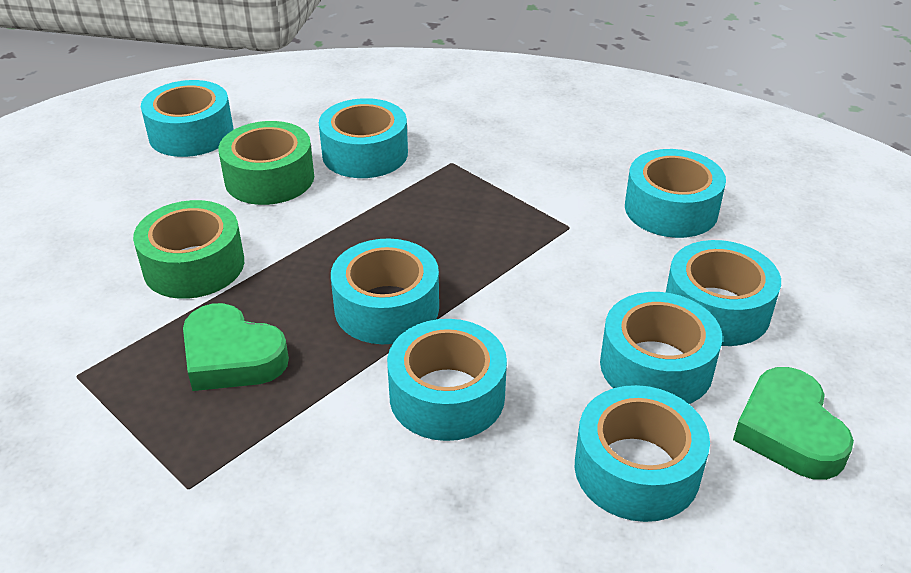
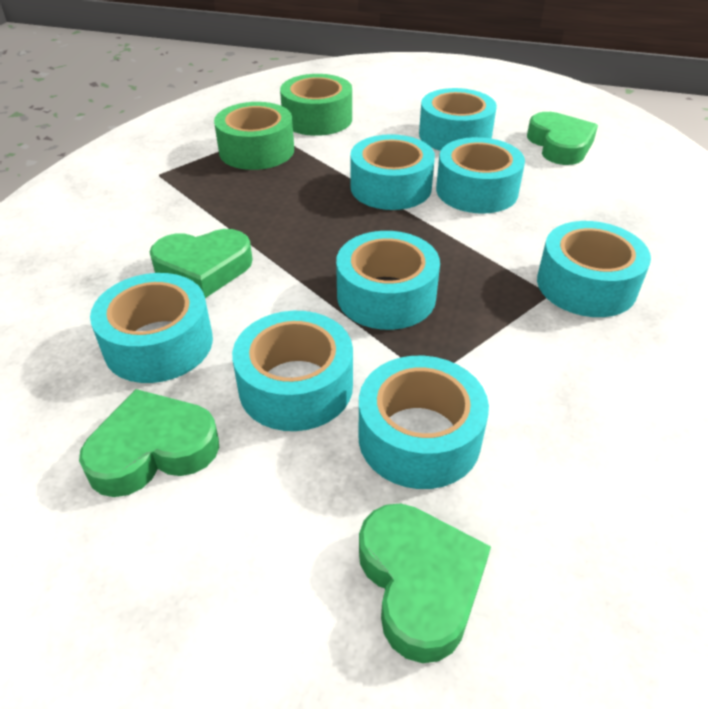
green heart: 2 -> 4

